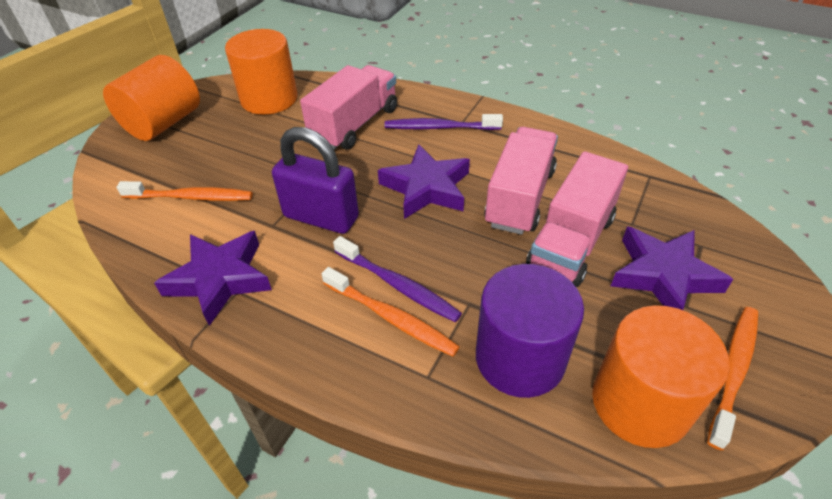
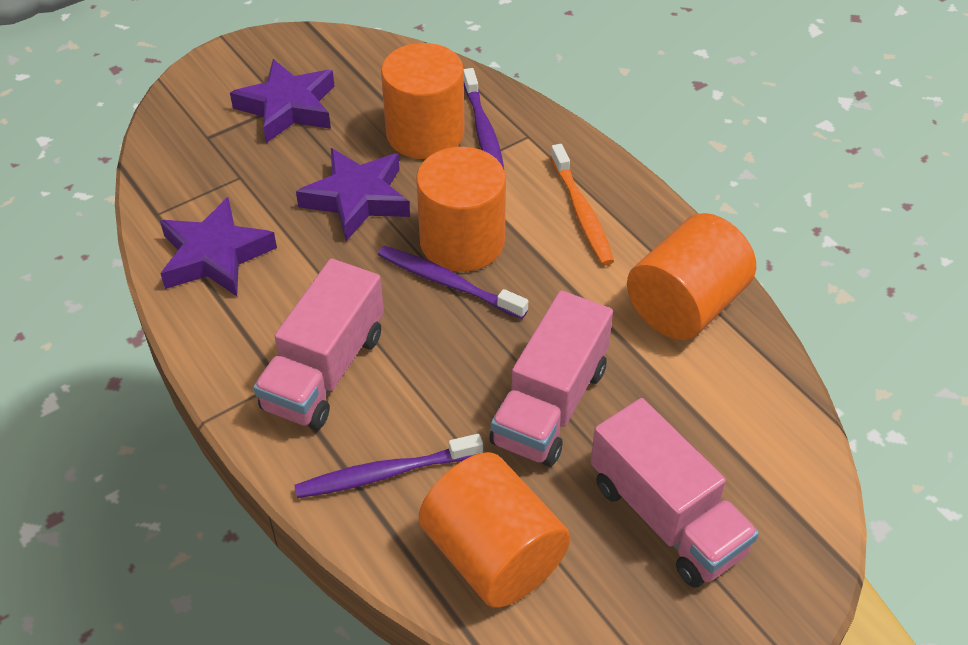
orange cylinder: 3 -> 4
orange toothbrush: 3 -> 1
purple cylinder: 1 -> 0
purple padlock: 1 -> 0
purple toothbrush: 2 -> 3

